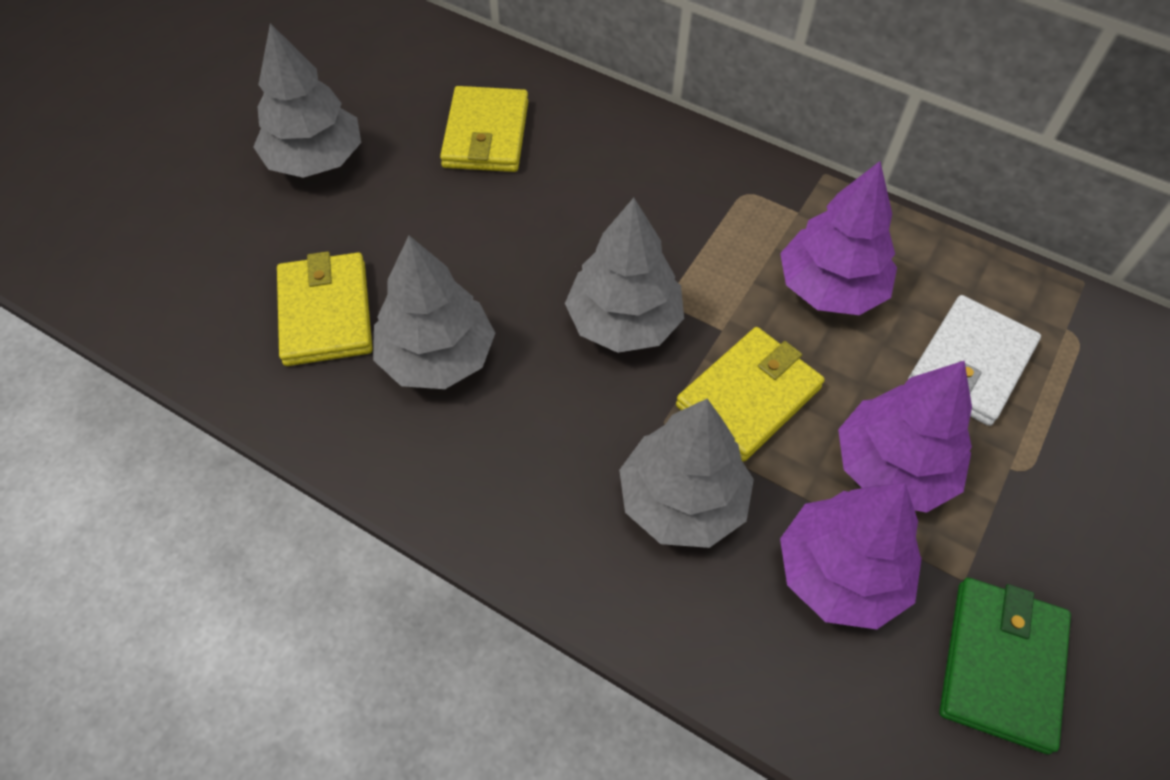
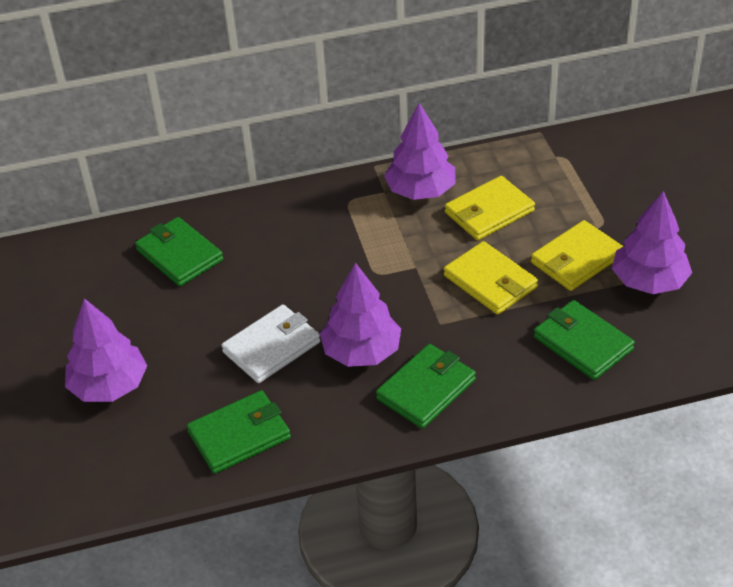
green wallet: 1 -> 4
grey tree: 4 -> 0
purple tree: 3 -> 4

